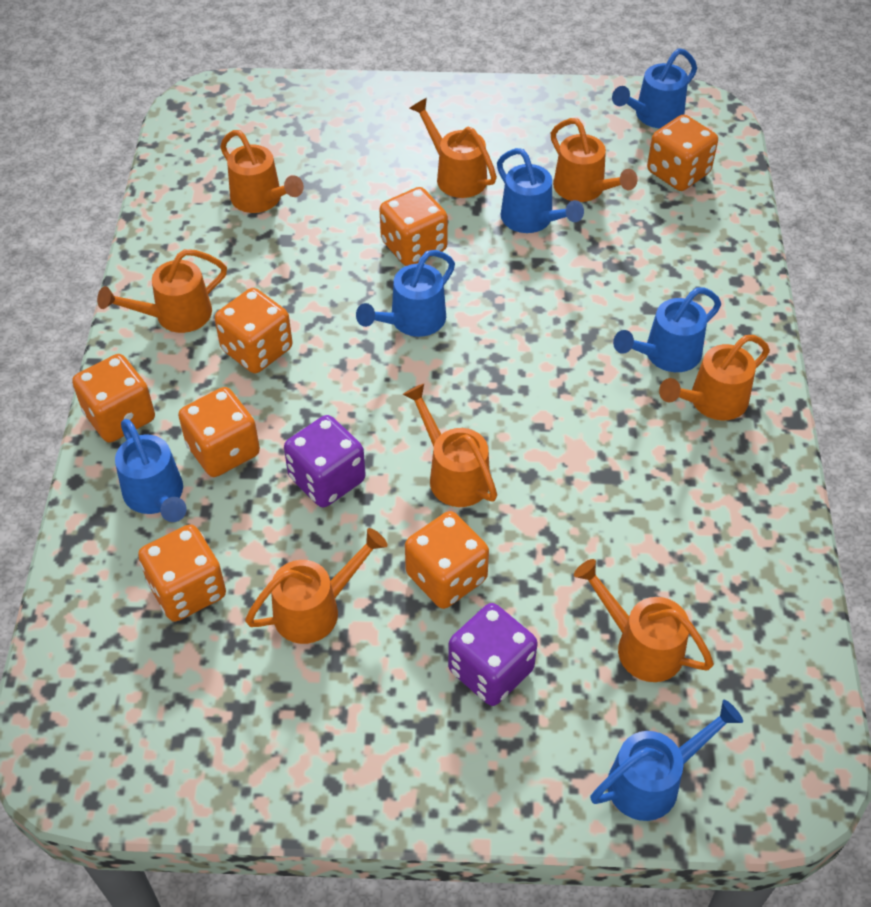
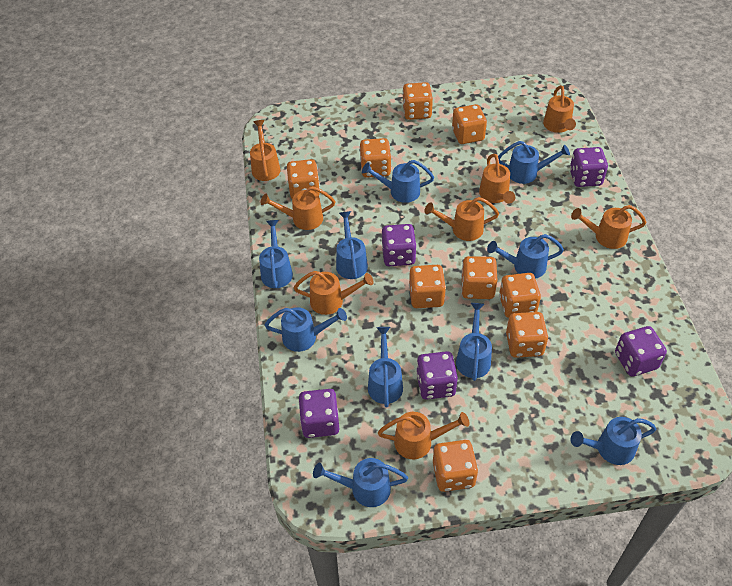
blue watering can: 6 -> 10
orange dice: 7 -> 9
purple dice: 2 -> 5

